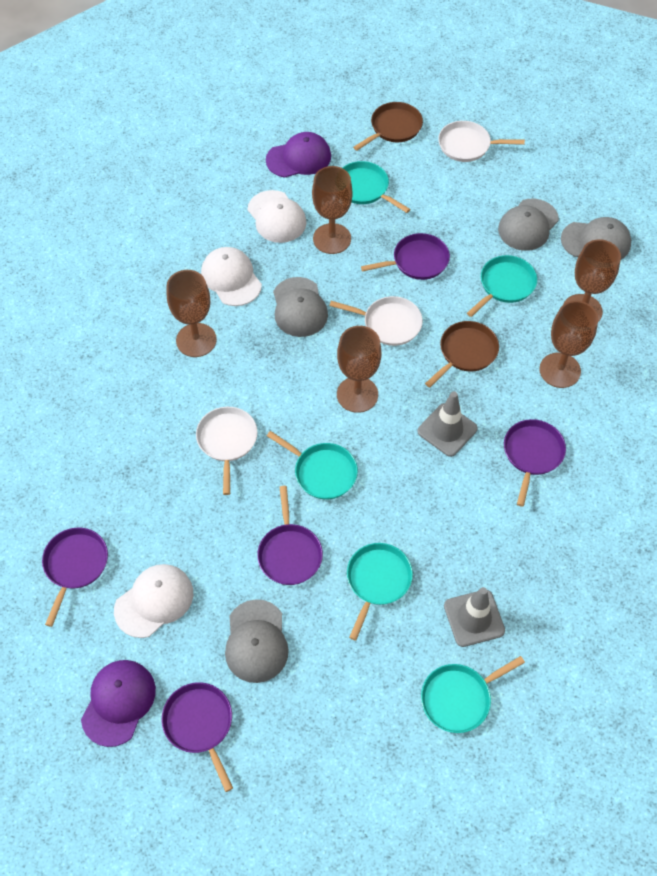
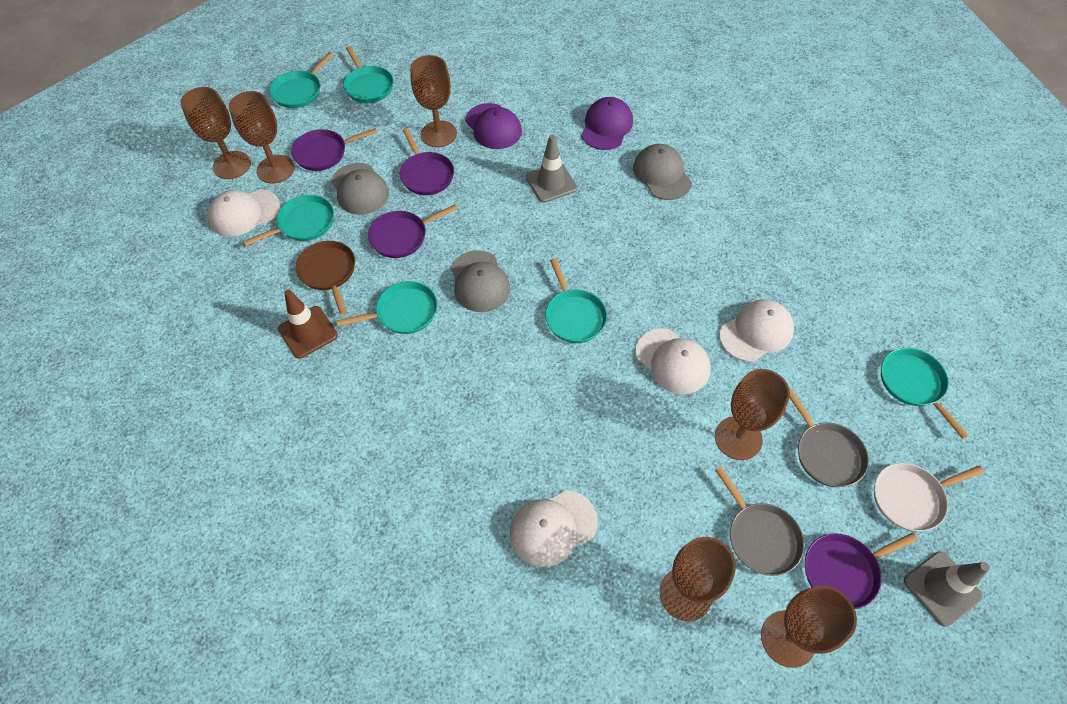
brown goblet: 5 -> 6
brown pan: 2 -> 1
brown traffic cone: 0 -> 1
grey cap: 4 -> 3
grey pan: 0 -> 2
purple pan: 5 -> 4
turquoise pan: 5 -> 6
white cap: 3 -> 4
white pan: 3 -> 1

